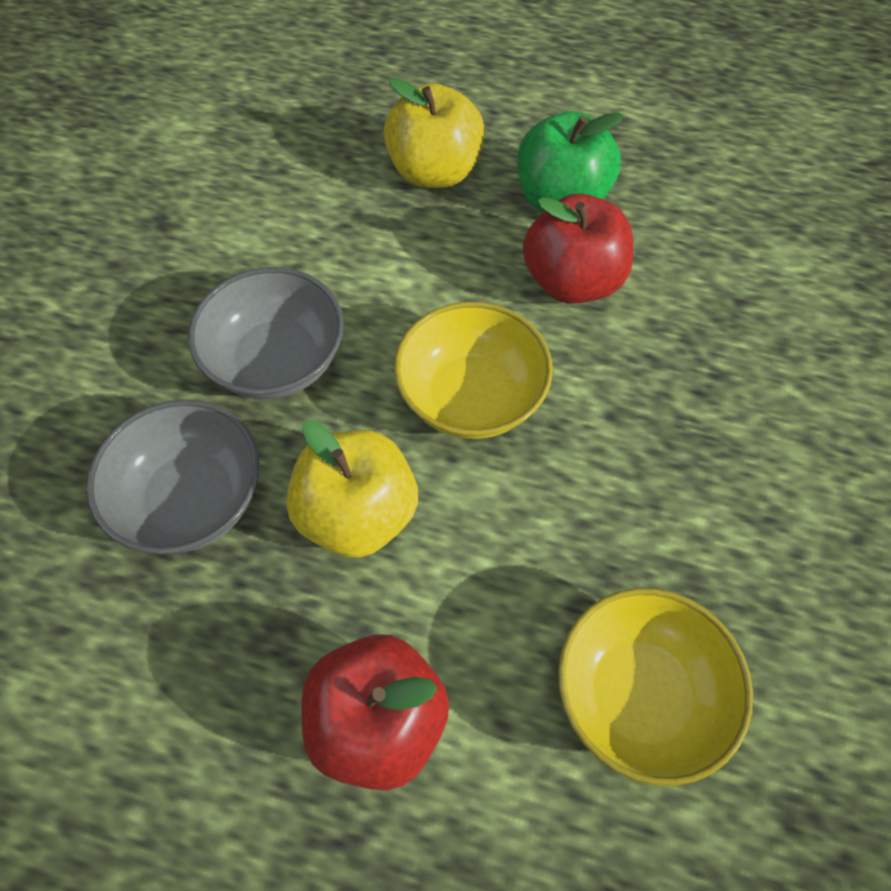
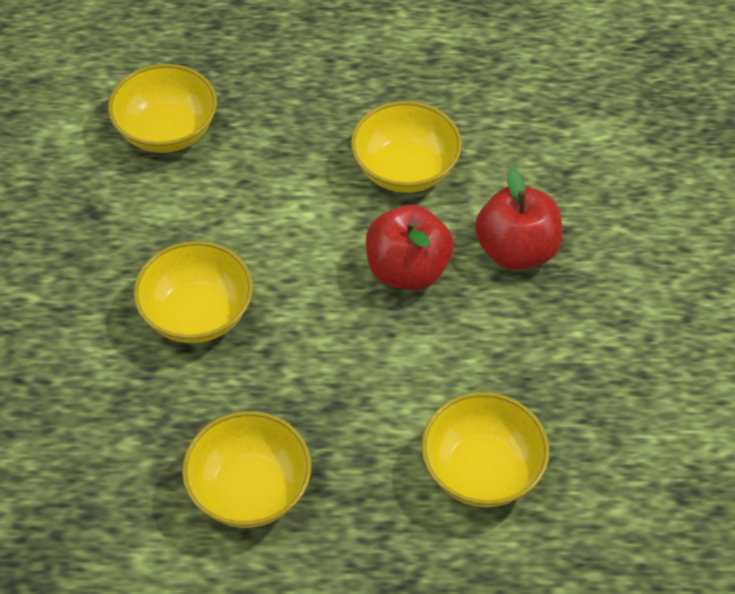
green apple: 1 -> 0
grey bowl: 2 -> 0
yellow apple: 2 -> 0
yellow bowl: 2 -> 5

